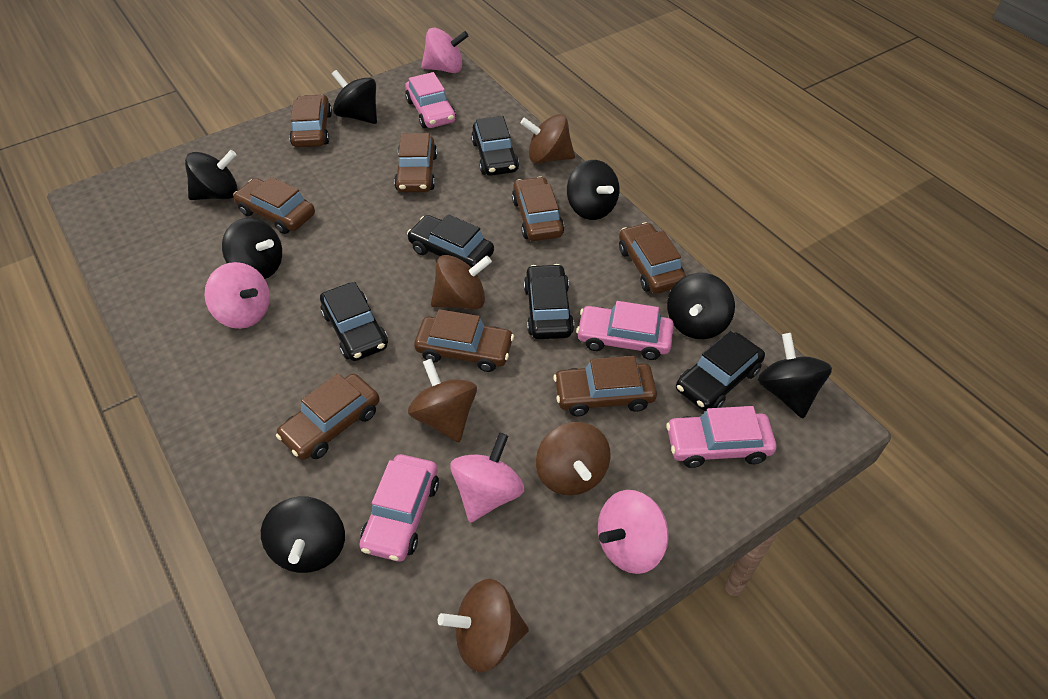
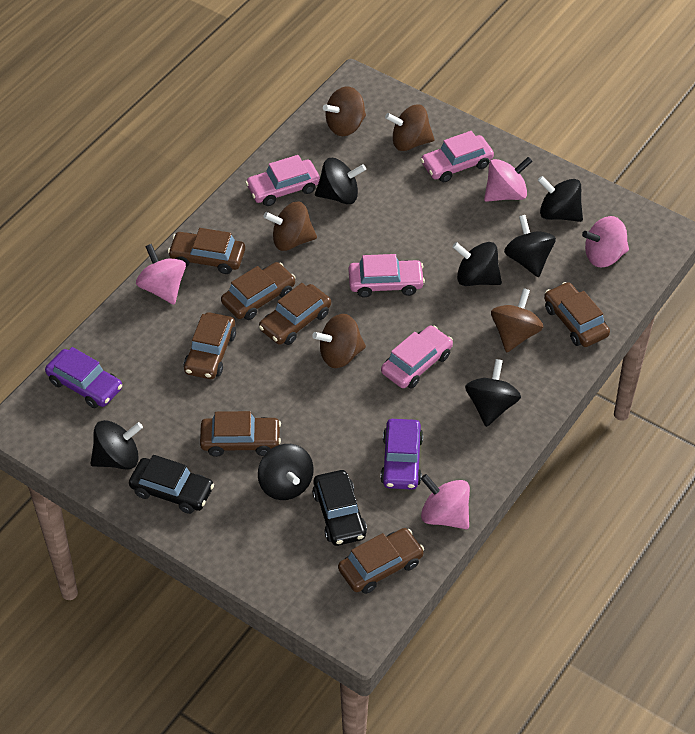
black car: 5 -> 2
brown car: 8 -> 7
purple car: 0 -> 2

